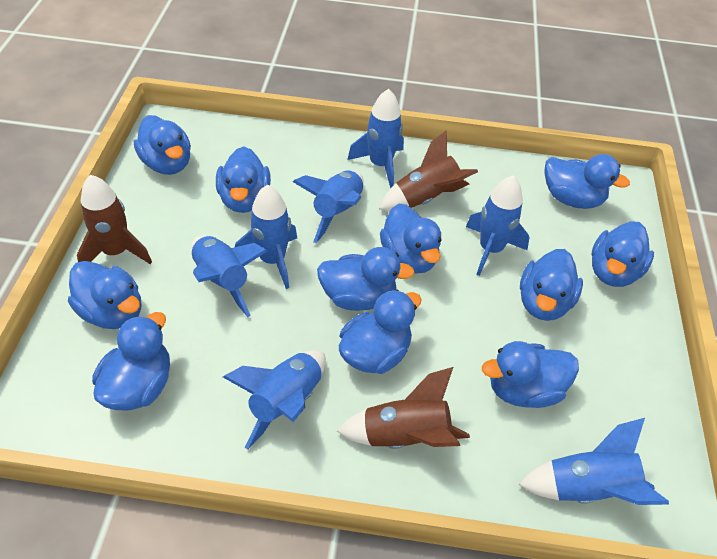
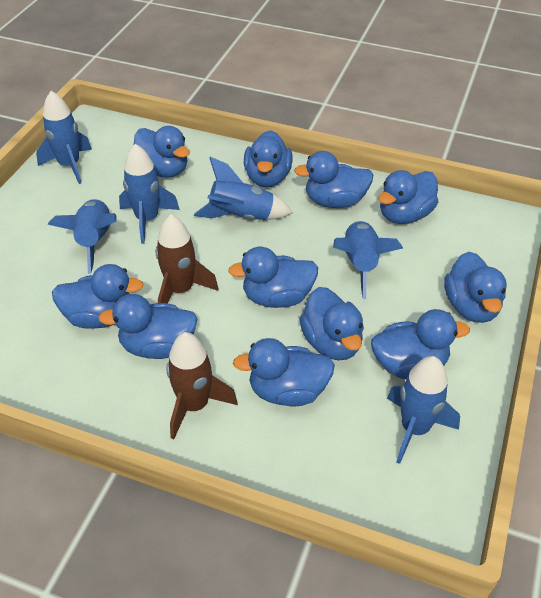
blue rocket: 7 -> 6
brown rocket: 3 -> 2

